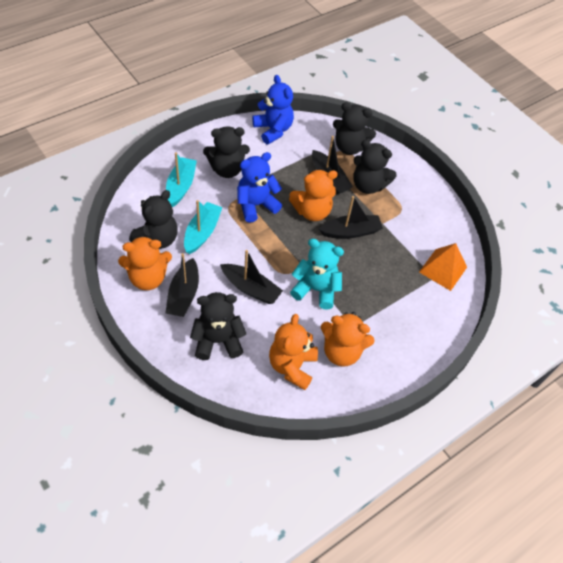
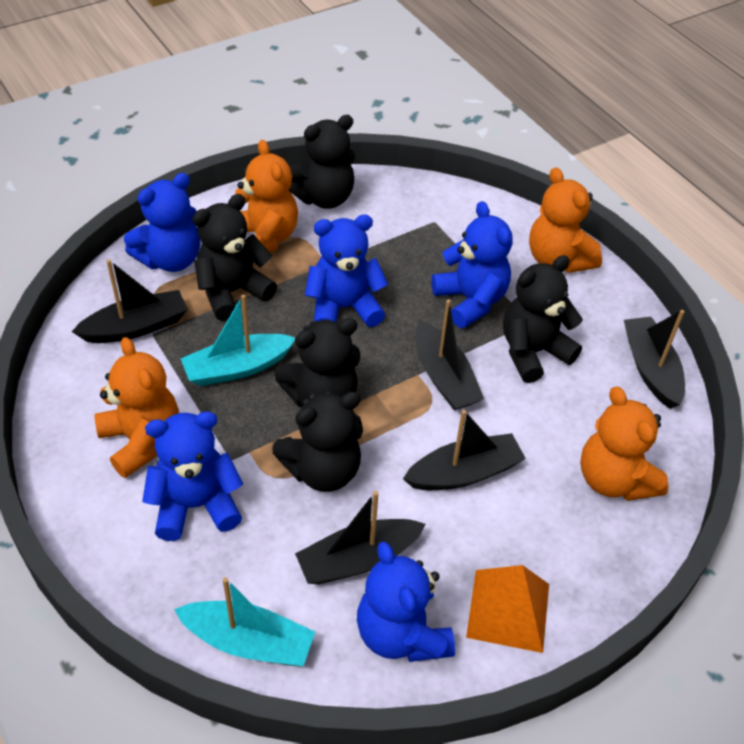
black boat: 4 -> 5
blue teddy bear: 2 -> 5
turquoise teddy bear: 1 -> 0

